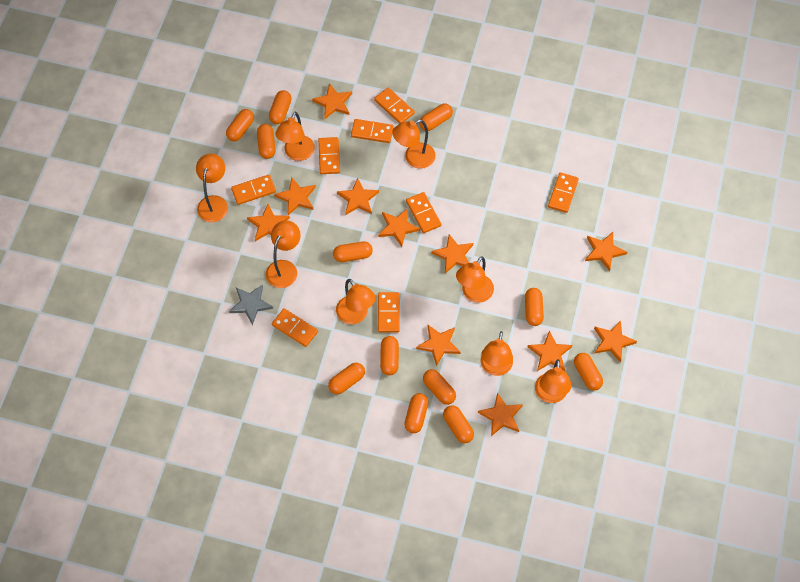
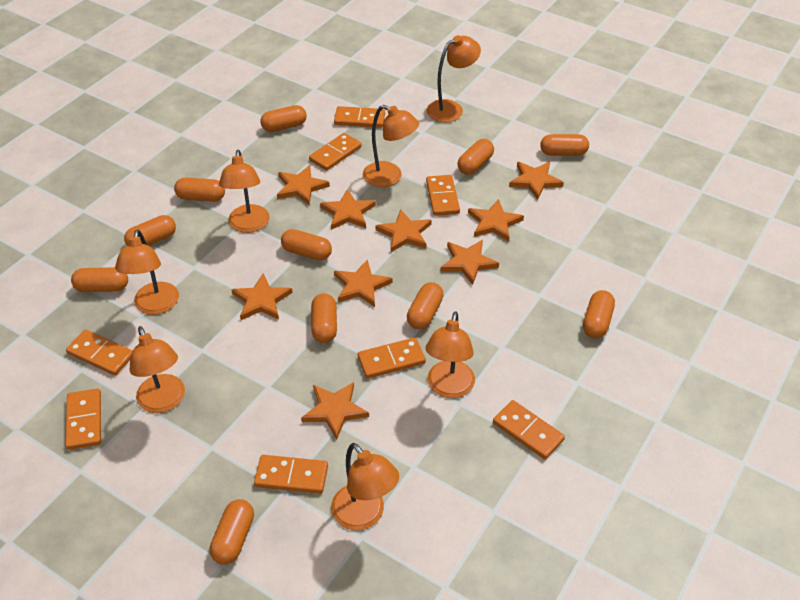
grey star: 1 -> 0
orange capsule: 12 -> 11
orange lamp: 8 -> 7
orange star: 11 -> 9

